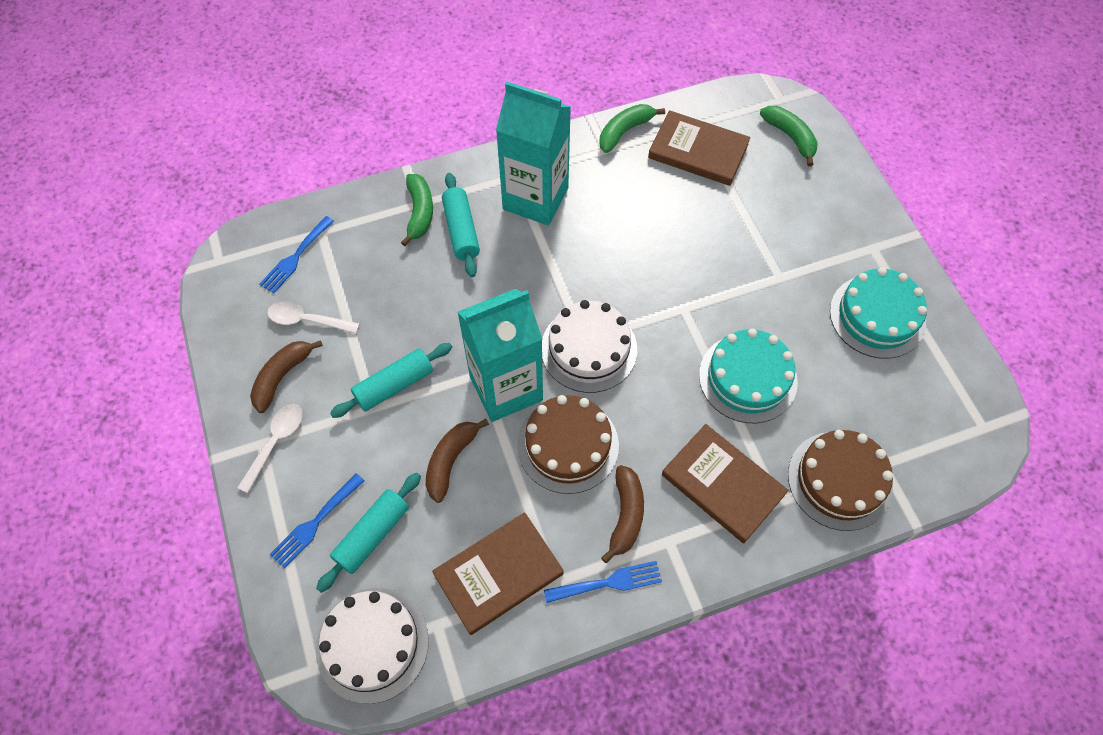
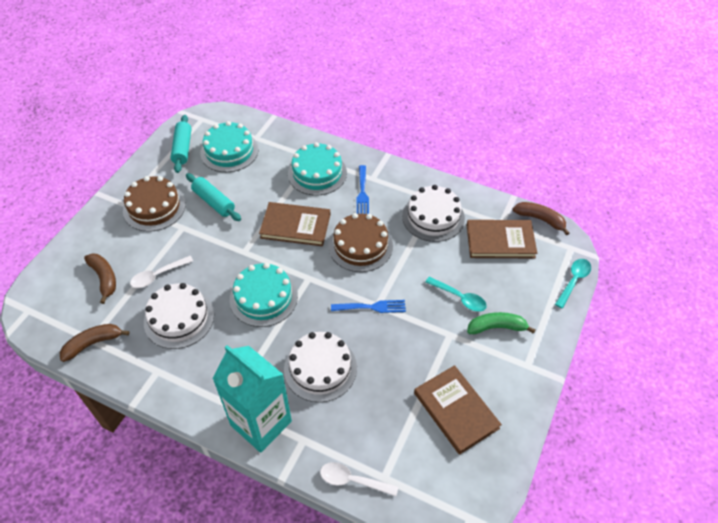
blue fork: 3 -> 2
green banana: 3 -> 1
turquoise cake: 2 -> 3
turquoise carton: 2 -> 1
turquoise rolling pin: 3 -> 2
turquoise spoon: 0 -> 2
white cake: 2 -> 3

